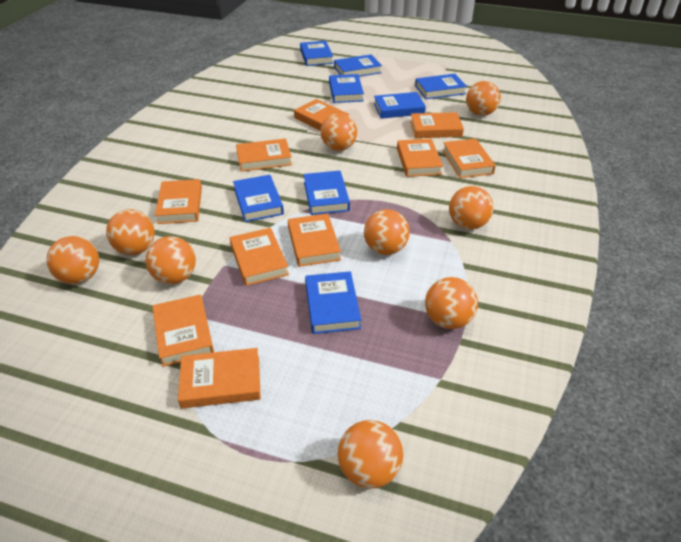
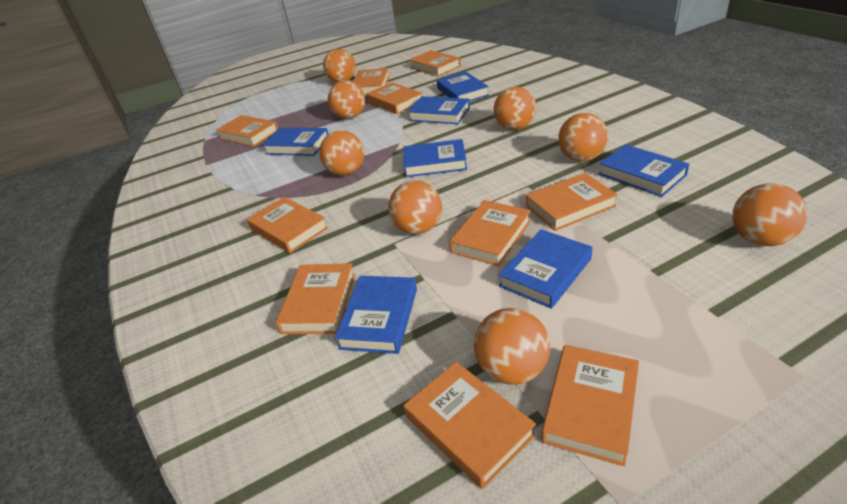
blue book: 8 -> 7
orange ball: 9 -> 8

